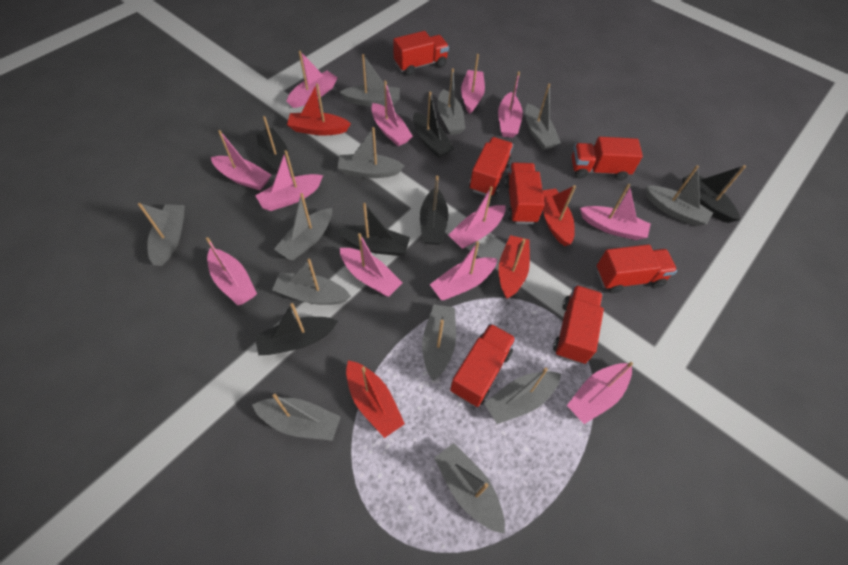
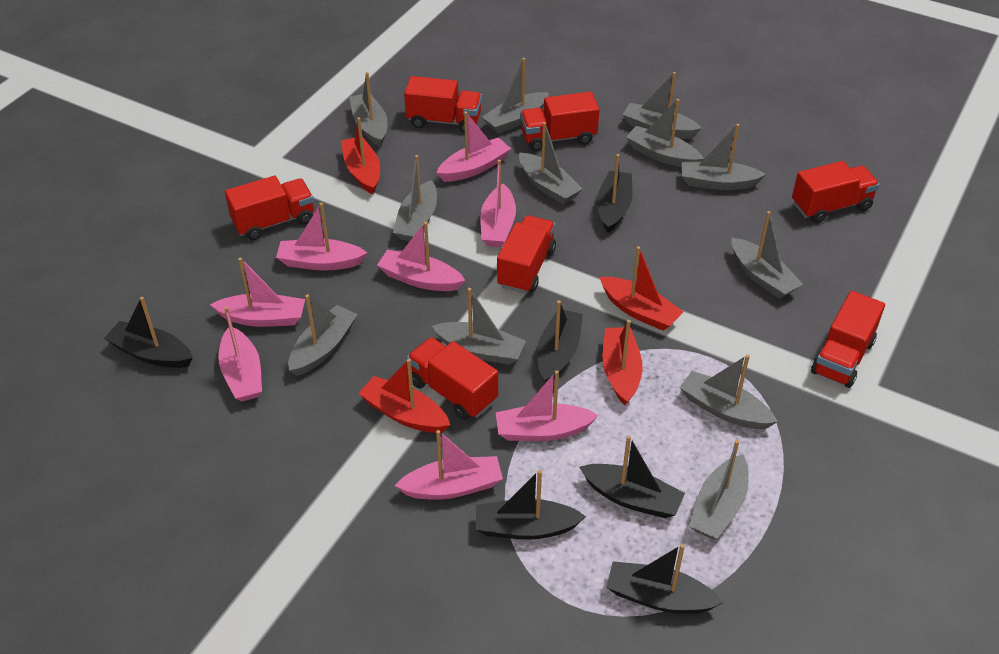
pink boat: 12 -> 8

